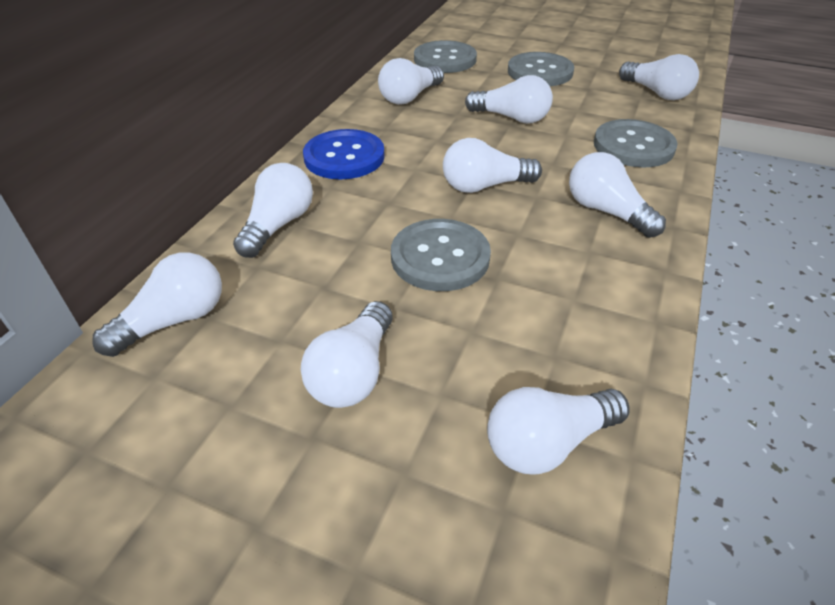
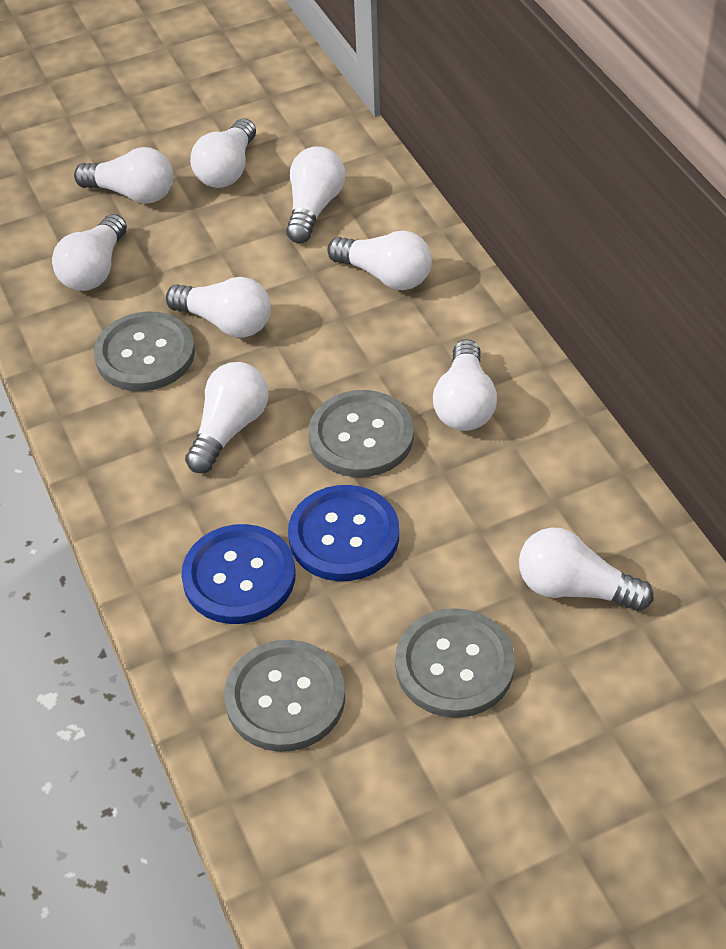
blue button: 1 -> 2

